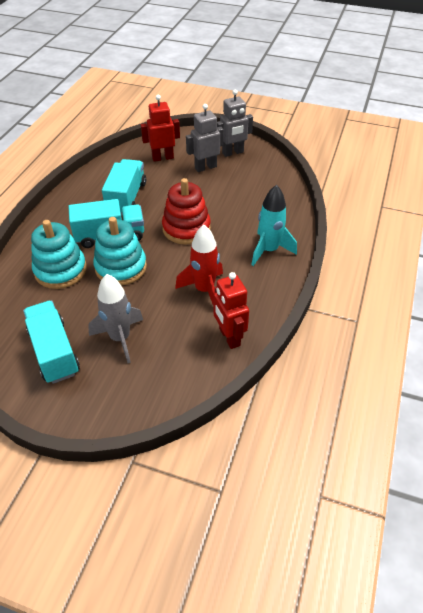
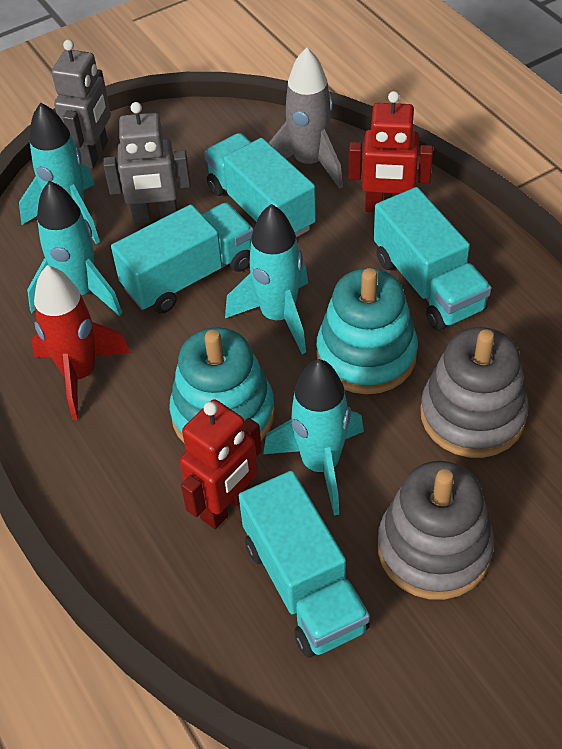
grey stacking toy: 0 -> 2
red stacking toy: 1 -> 0
turquoise rocket: 1 -> 4
turquoise truck: 3 -> 4

